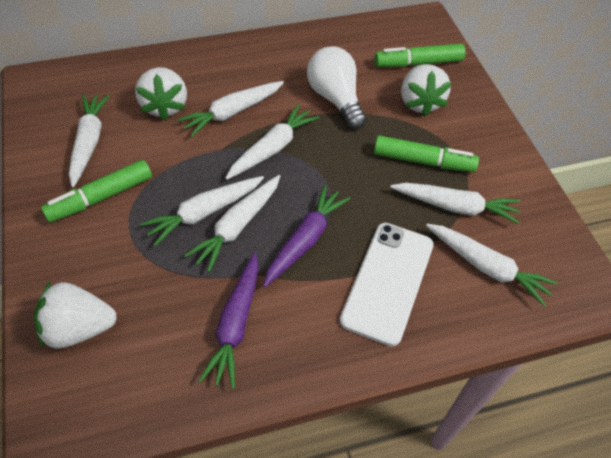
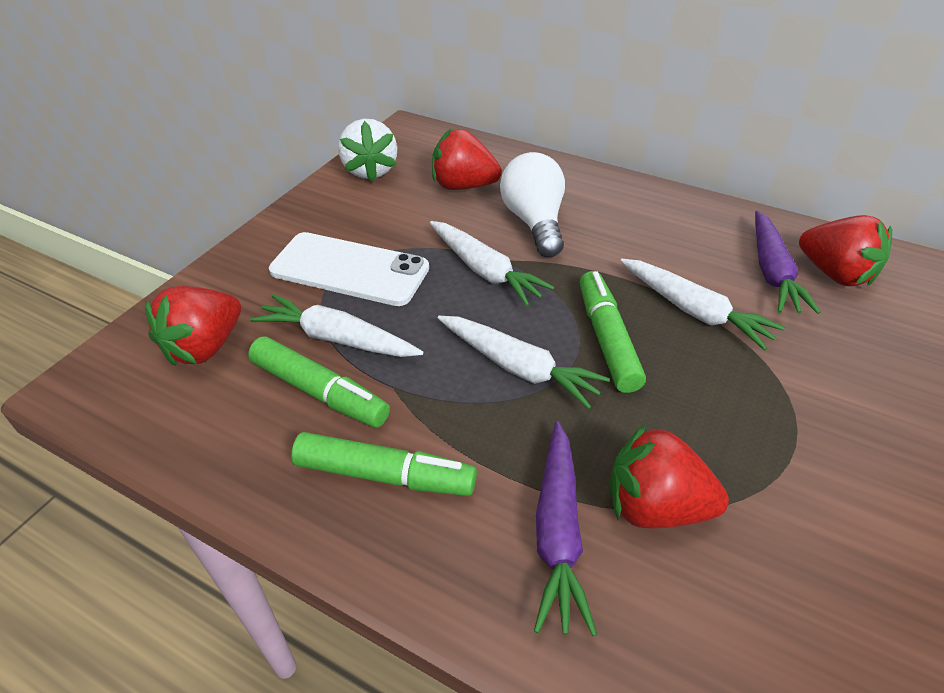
red strawberry: 0 -> 4
white carrot: 7 -> 4
white strawberry: 3 -> 1

